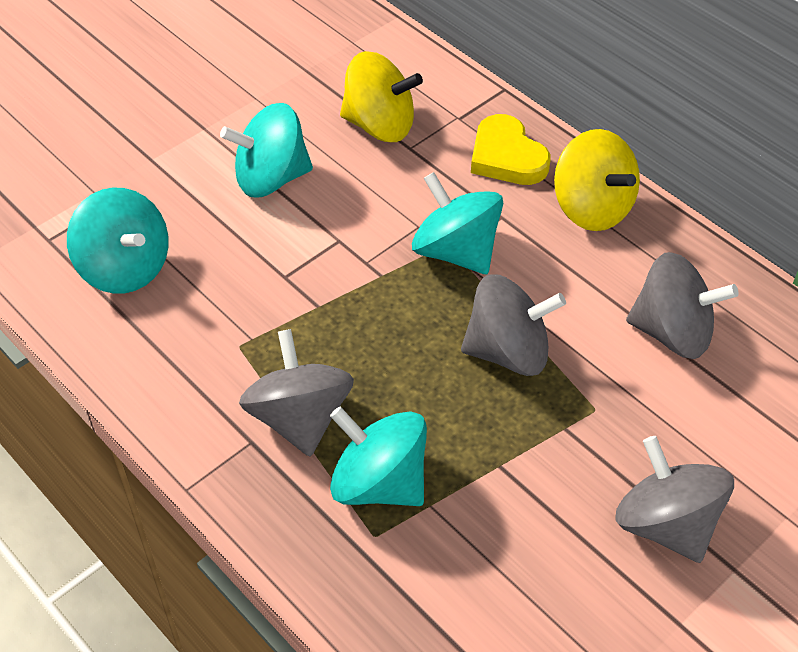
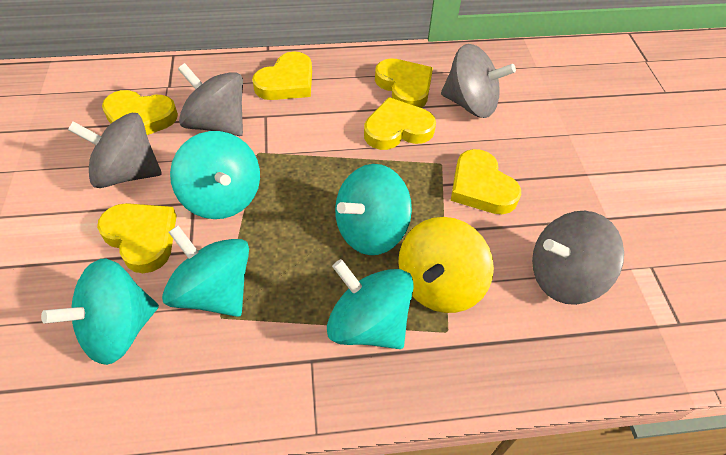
turquoise spinning top: 4 -> 5
yellow heart: 1 -> 6
yellow spinning top: 2 -> 1

